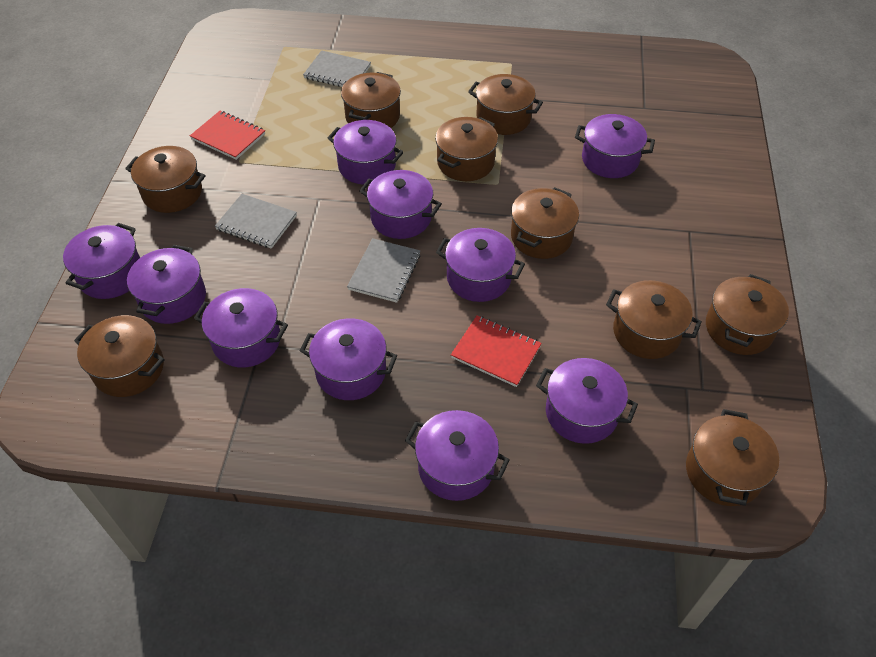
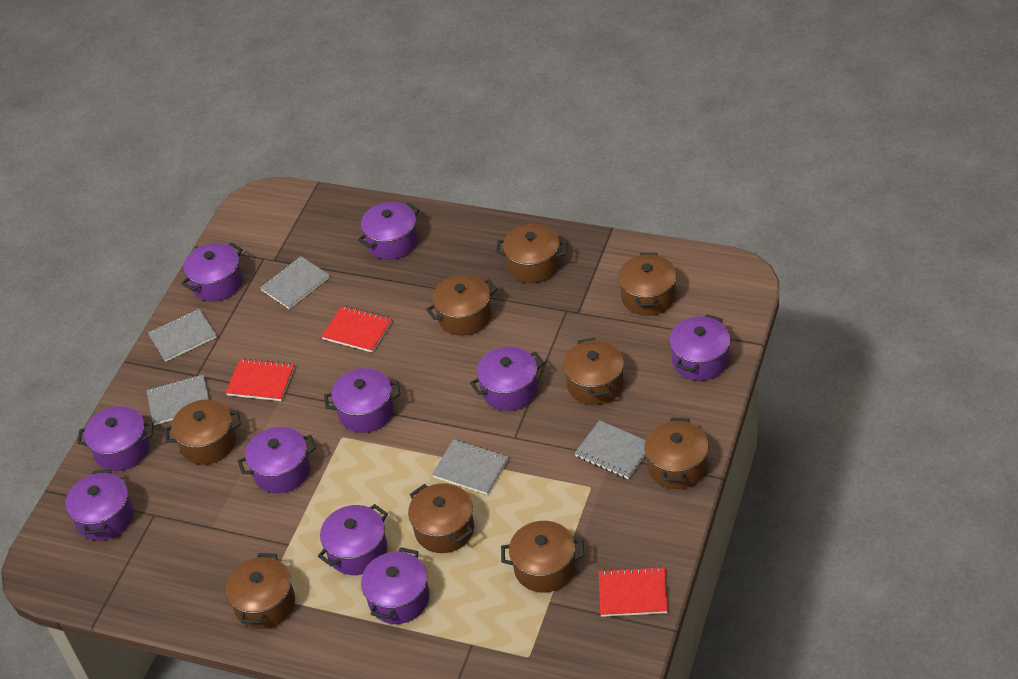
grey notebook: 3 -> 5
red notebook: 2 -> 3

